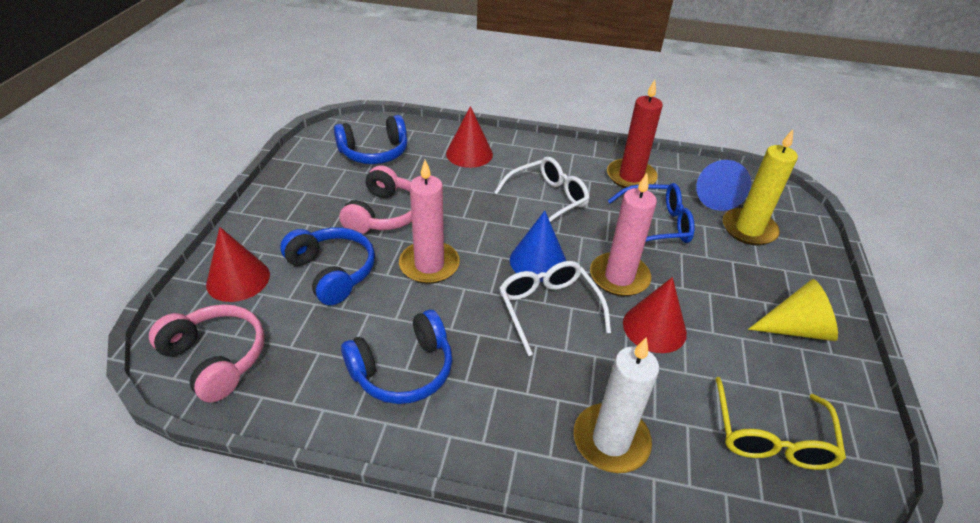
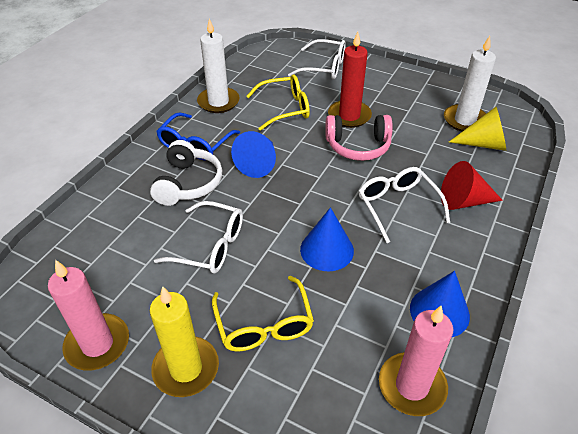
blue cone: 2 -> 3
blue headphones: 3 -> 0
pink headphones: 2 -> 1
red cone: 3 -> 1
white candle: 1 -> 2
white glasses: 2 -> 3
white headphones: 0 -> 1
yellow glasses: 1 -> 2

